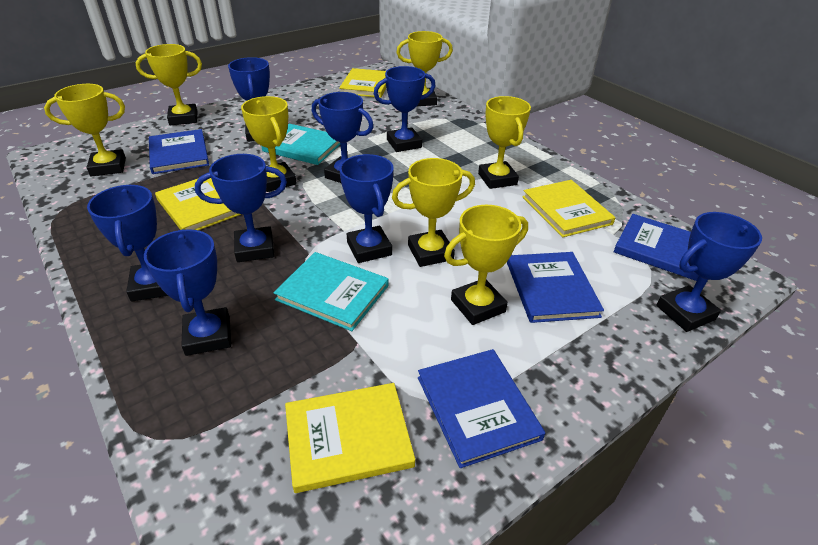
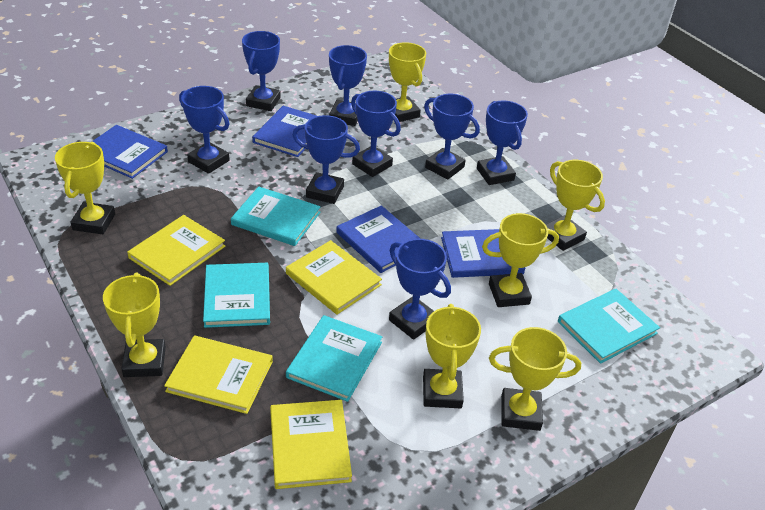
turquoise book: 2 -> 4

